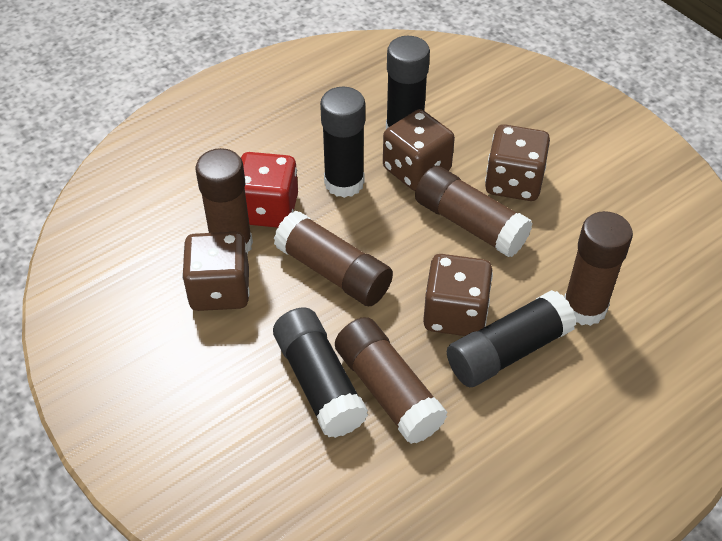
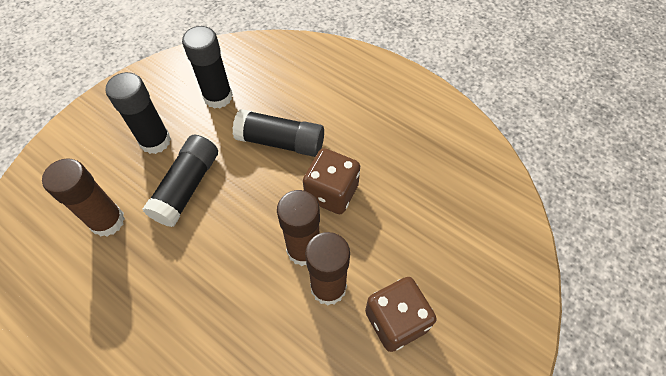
brown dice: 4 -> 2
brown glue stick: 5 -> 3
red dice: 1 -> 0

